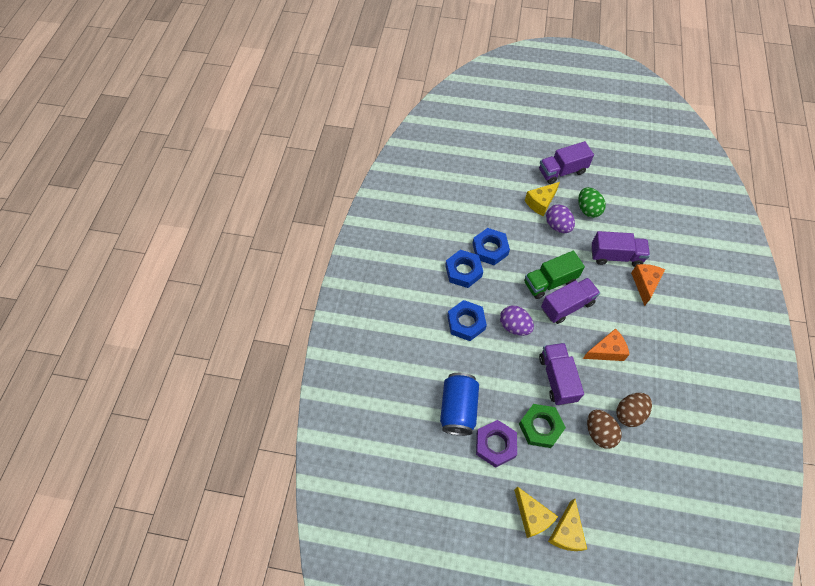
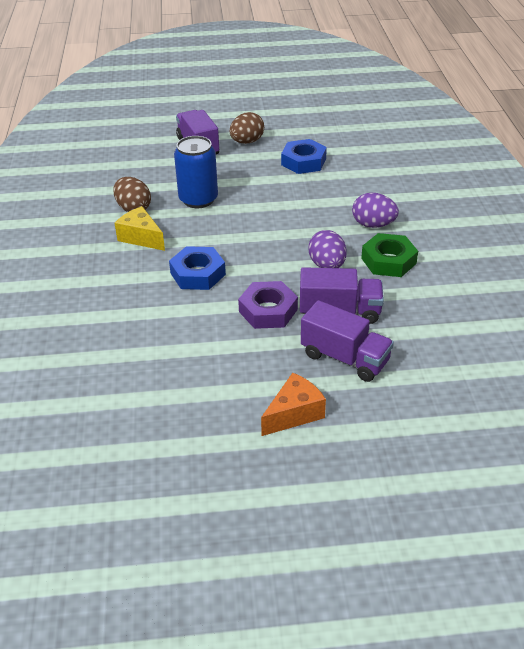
blue nut: 3 -> 2
green egg: 1 -> 0
green truck: 1 -> 0
orange cheese: 2 -> 1
purple truck: 4 -> 3
yellow cheese: 3 -> 1

